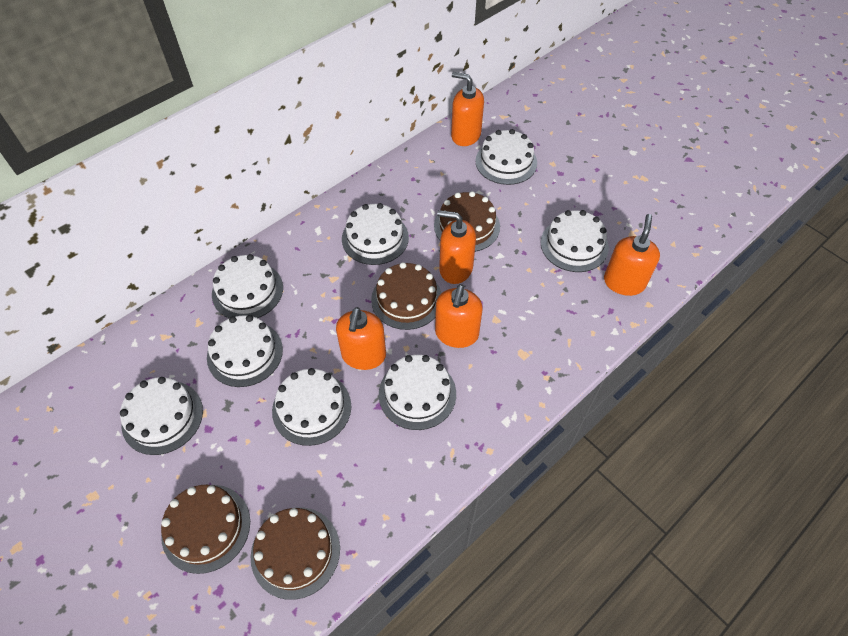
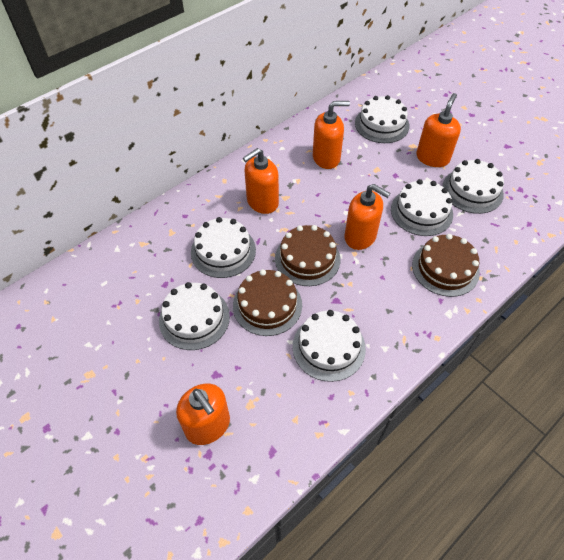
brown cake: 4 -> 3
white cake: 8 -> 6

